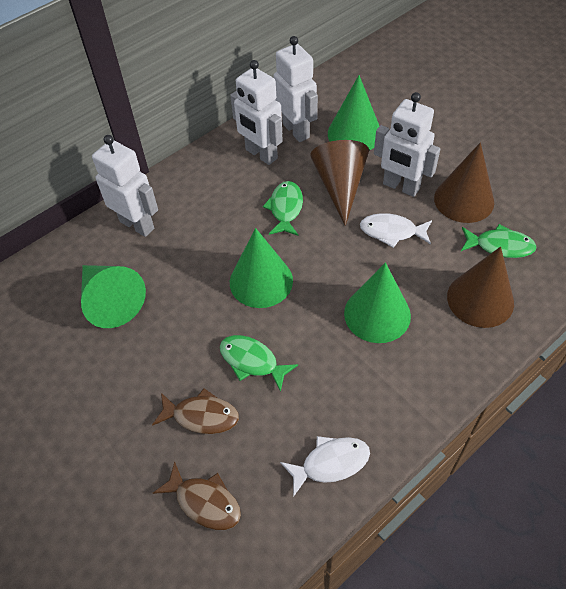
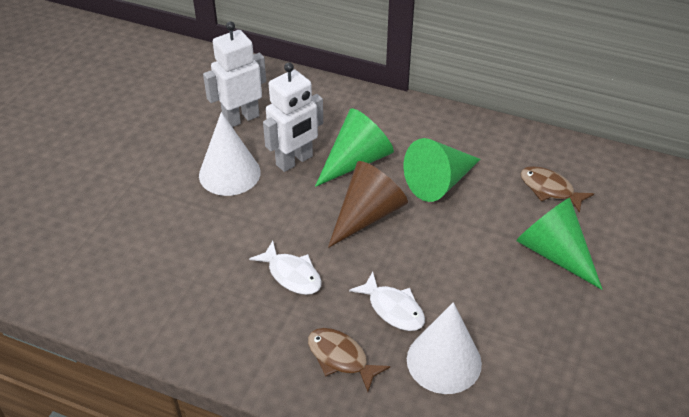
brown cone: 3 -> 1
green cone: 4 -> 3
green fish: 3 -> 0
white cone: 0 -> 2
white robot: 4 -> 2

